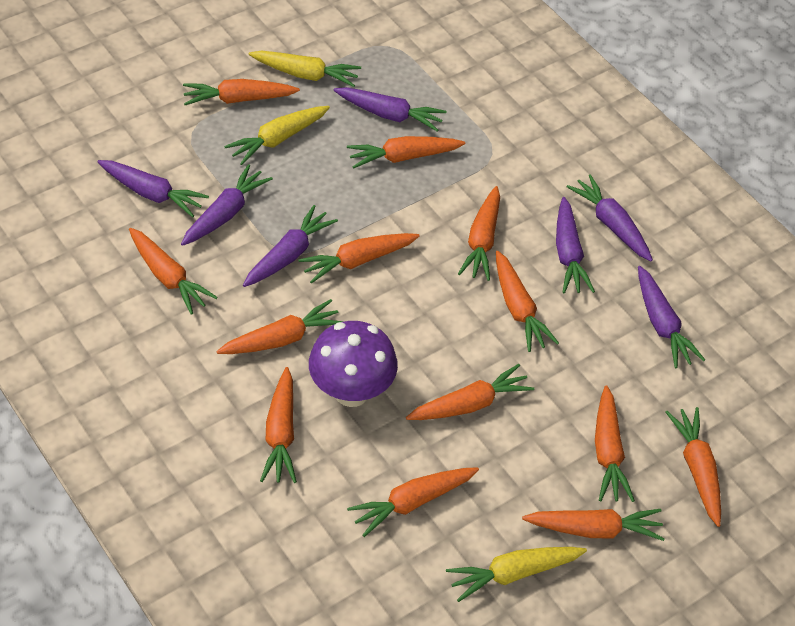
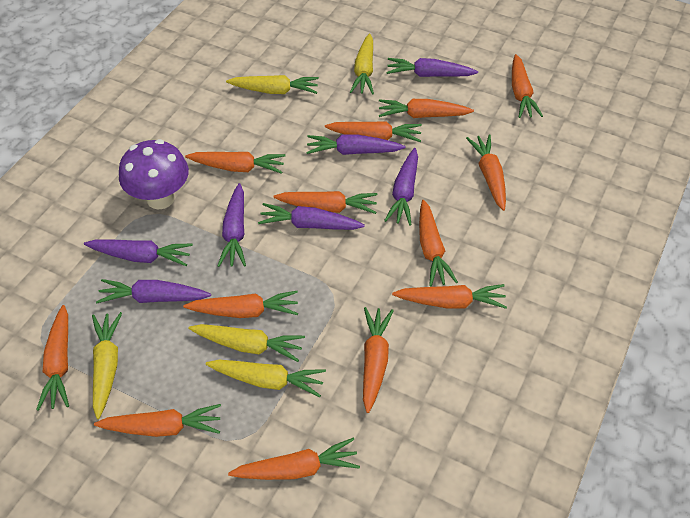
yellow carrot: 3 -> 5

